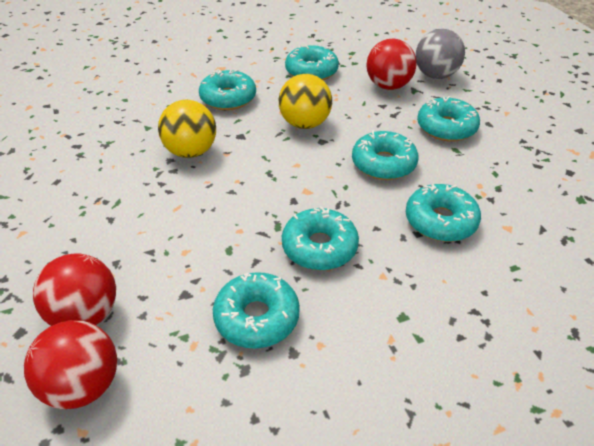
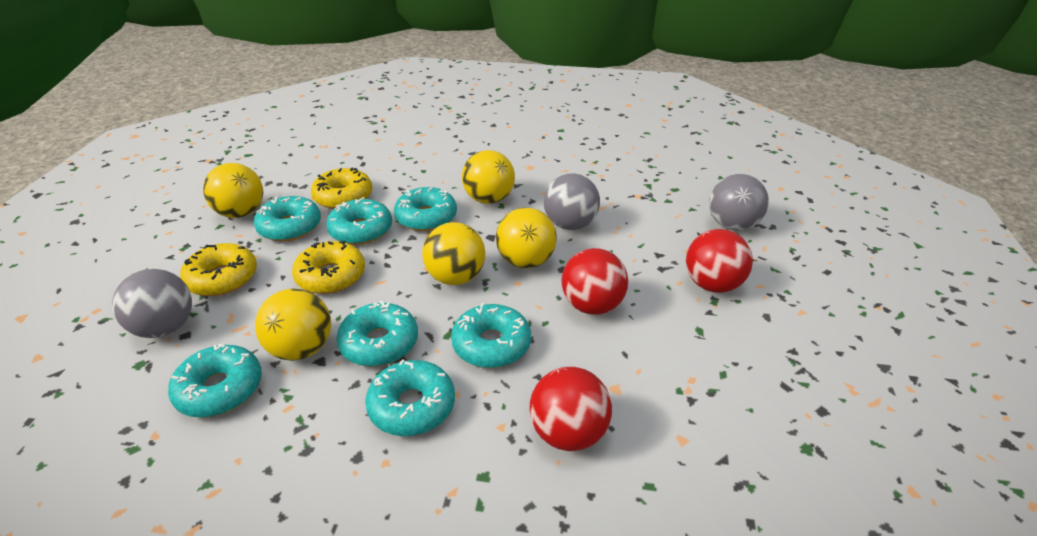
grey ball: 1 -> 3
yellow ball: 2 -> 5
yellow donut: 0 -> 3

